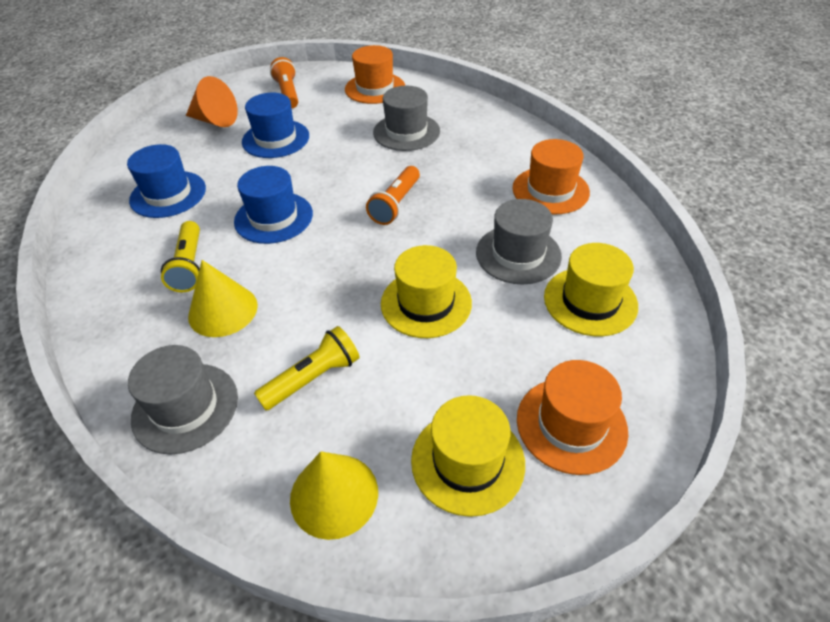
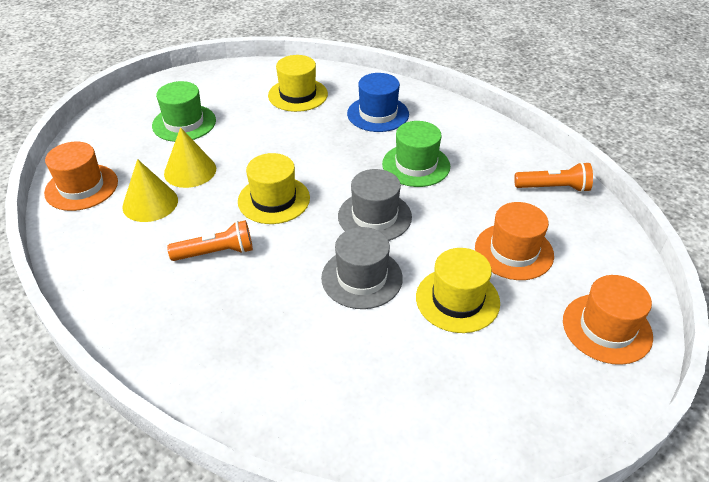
blue hat: 3 -> 1
green hat: 0 -> 2
grey hat: 3 -> 2
orange cone: 1 -> 0
yellow flashlight: 2 -> 0

